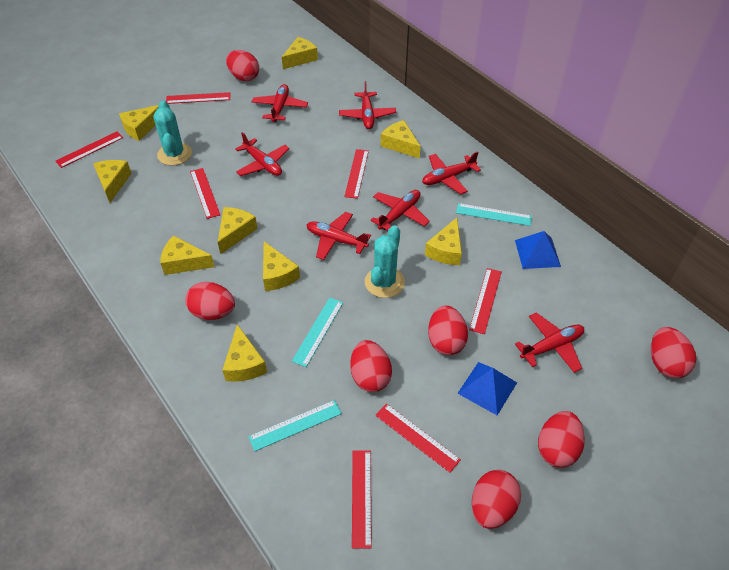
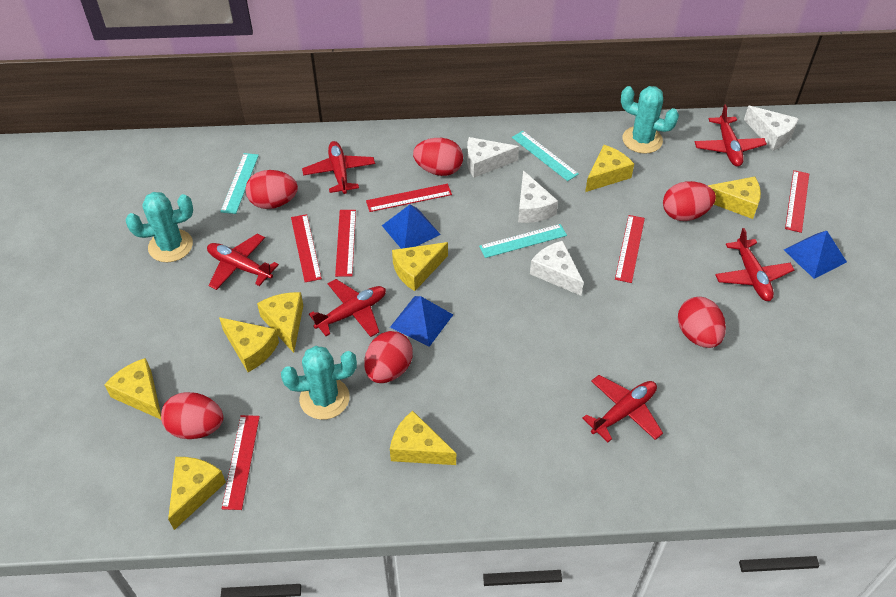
blue pyramid: 2 -> 3
red egg: 7 -> 6
red plane: 7 -> 6
red ruler: 7 -> 6
turquoise cactus: 2 -> 3
white cheese: 0 -> 4
yellow cheese: 9 -> 8

